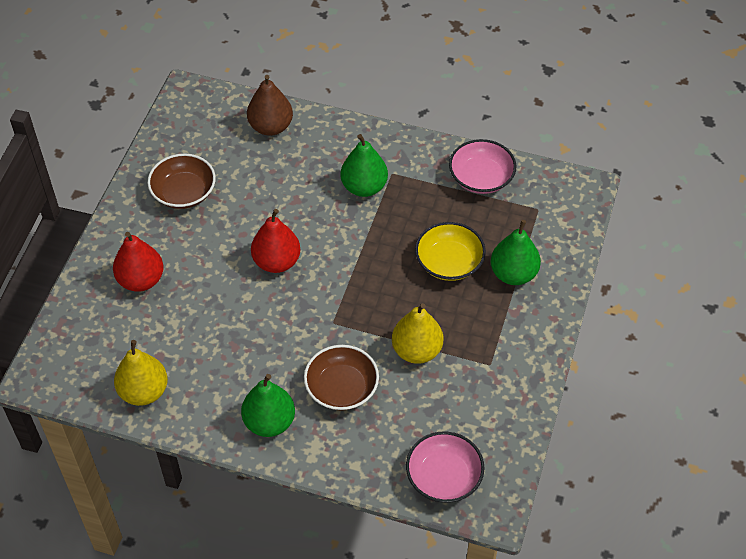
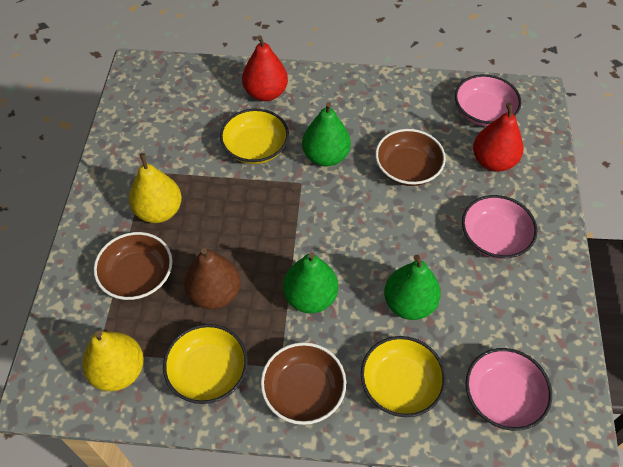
brown bowl: 2 -> 3
pink bowl: 2 -> 3
yellow bowl: 1 -> 3

